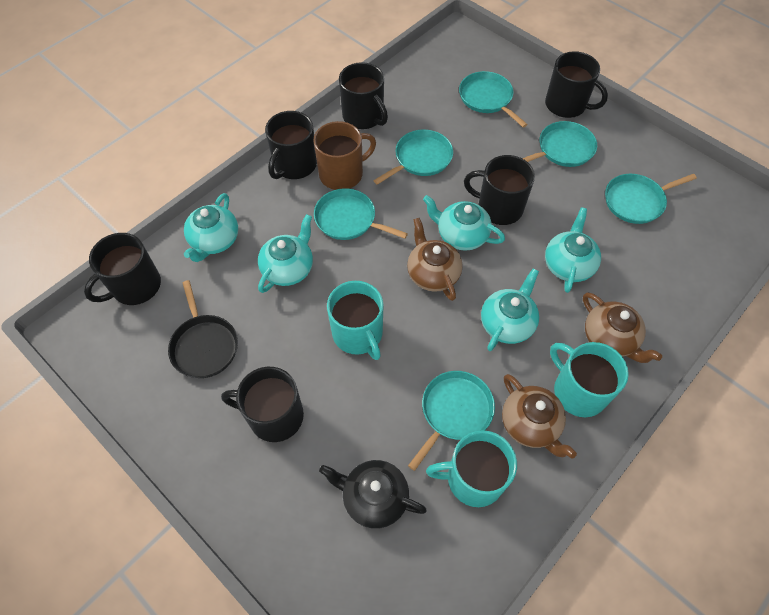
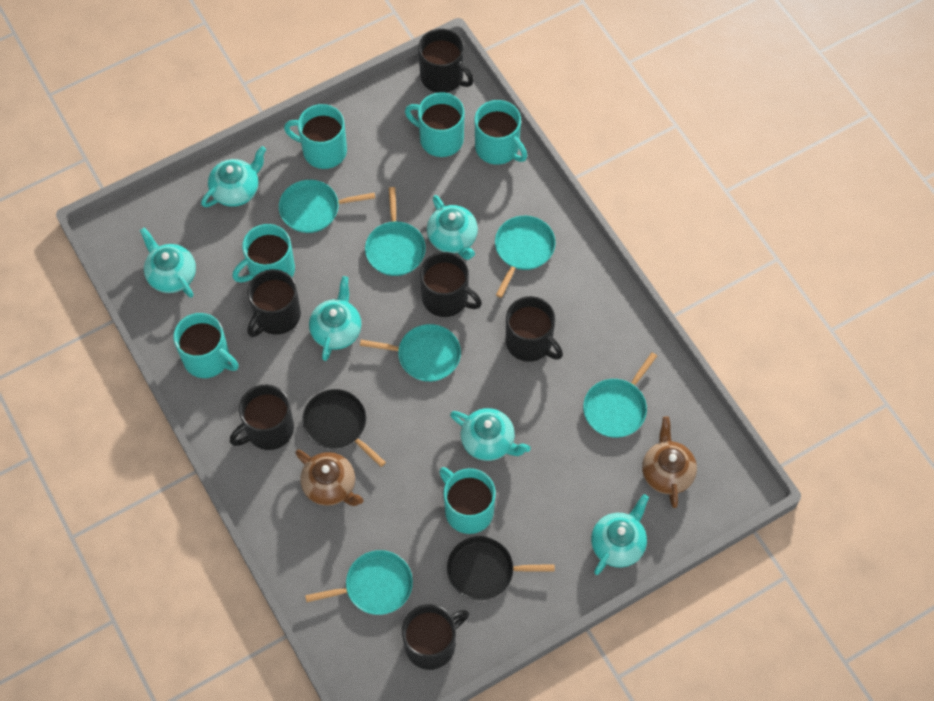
black pan: 1 -> 2
black teapot: 1 -> 0
brown mug: 1 -> 0
brown teapot: 3 -> 2
turquoise mug: 3 -> 6
turquoise teapot: 5 -> 6

